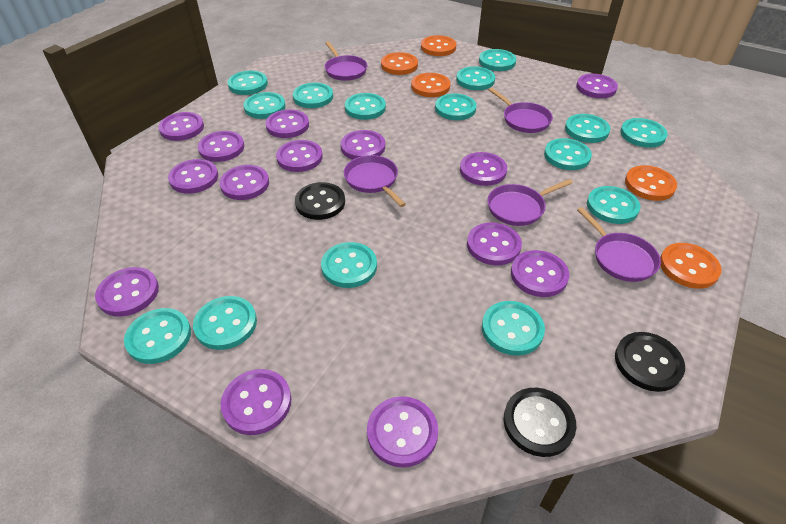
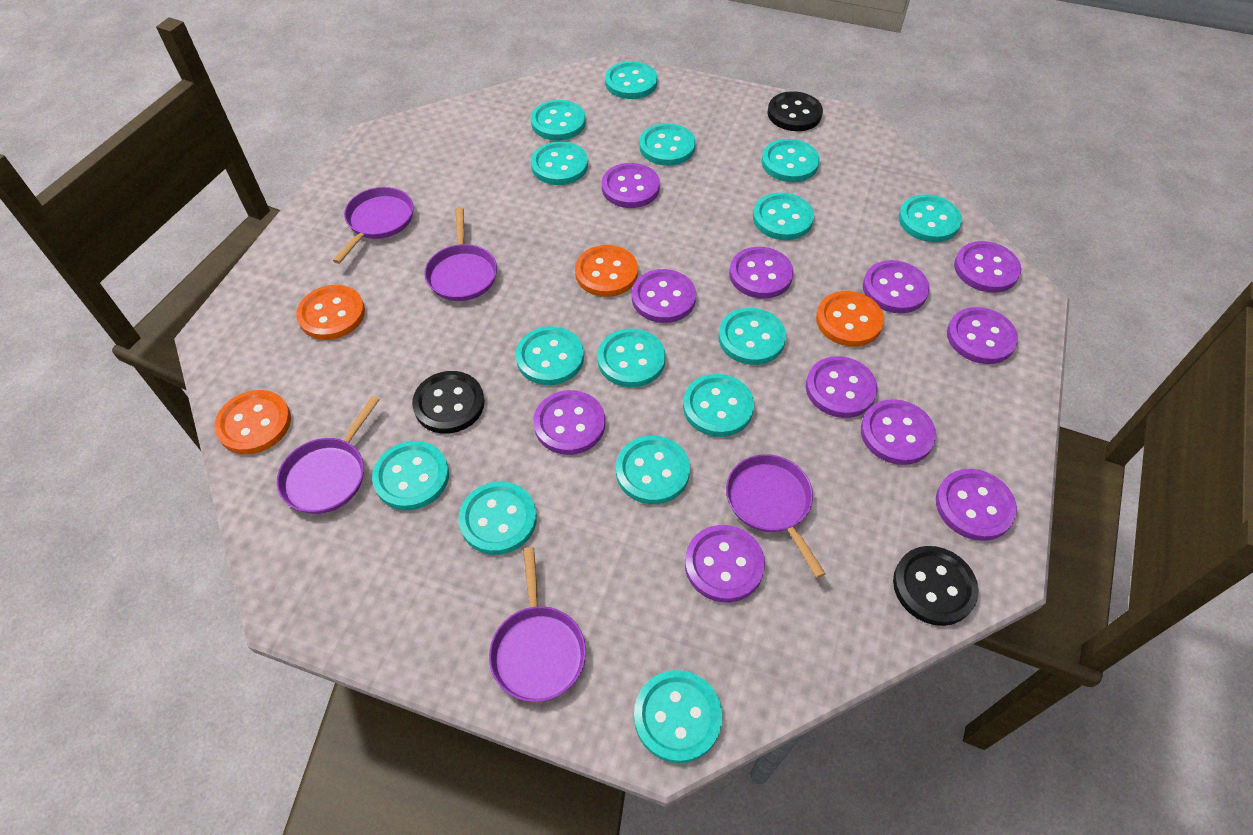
orange button: 5 -> 4
purple button: 14 -> 11

